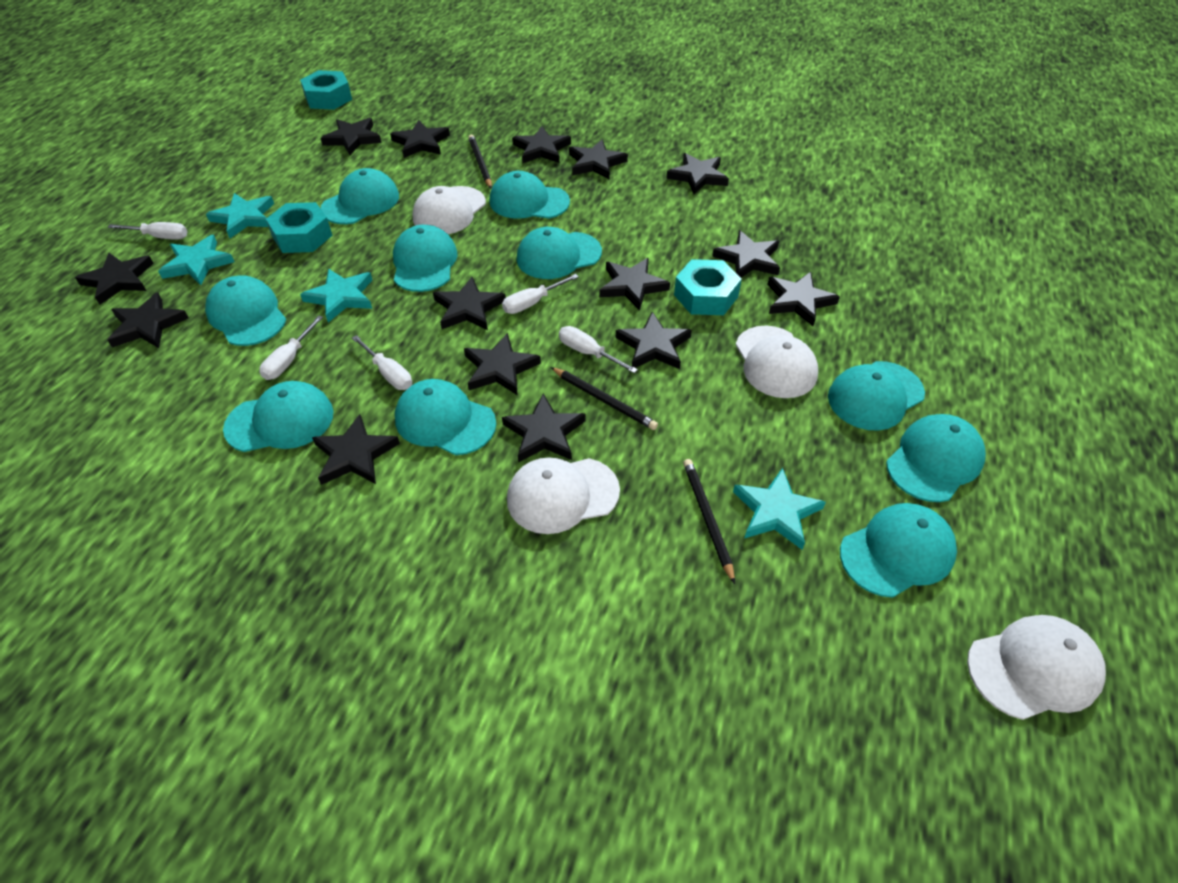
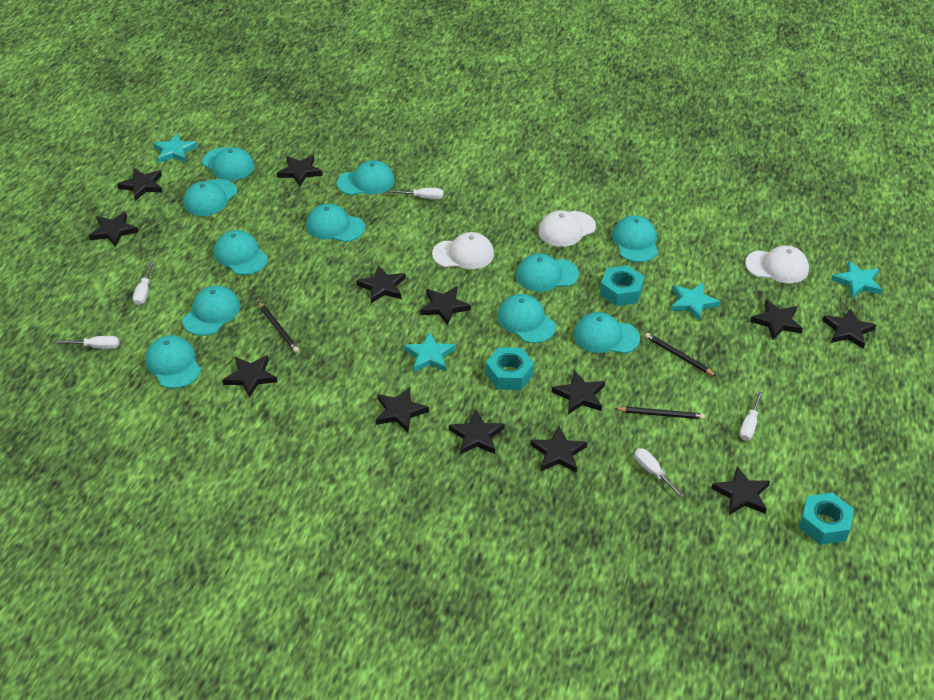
black star: 15 -> 13
turquoise cap: 10 -> 11
white cap: 4 -> 3

